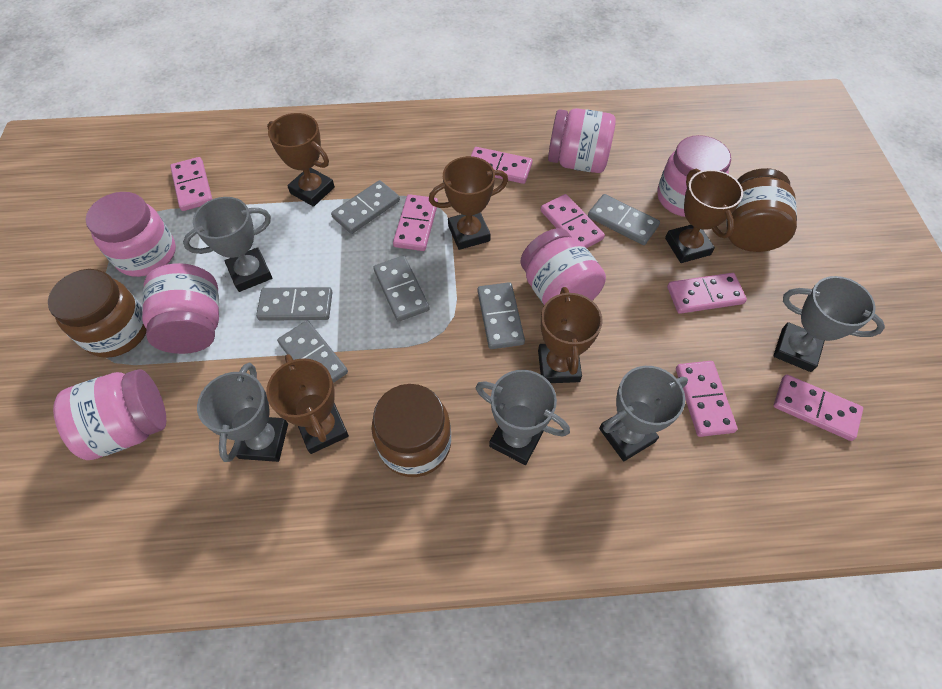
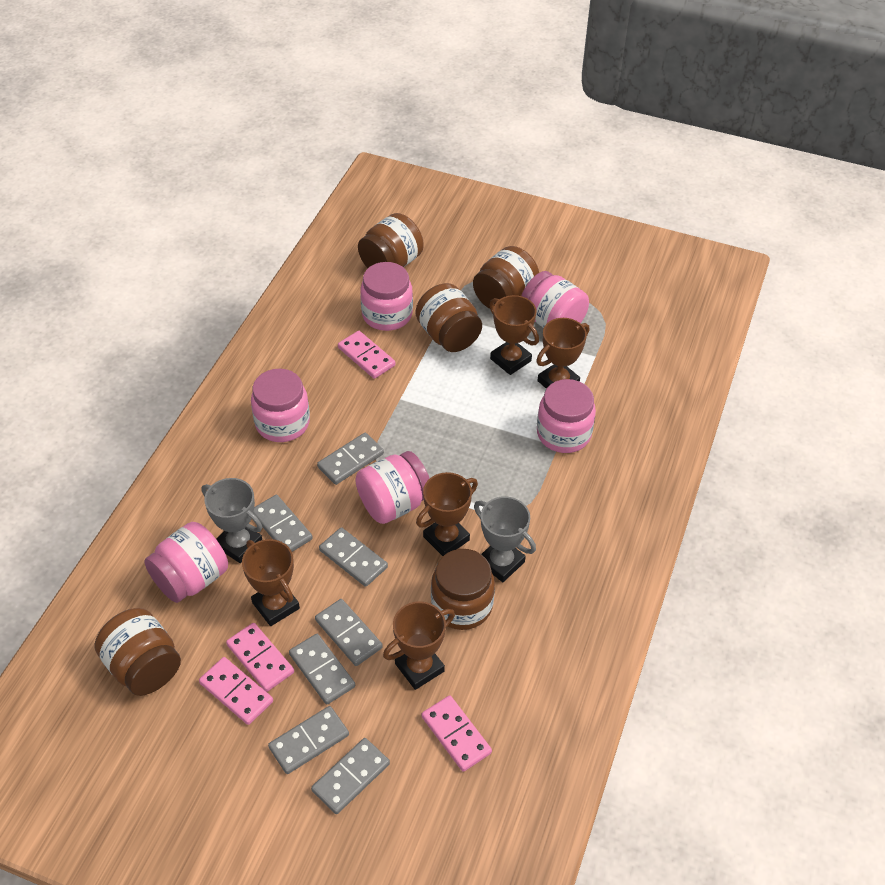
brown jar: 3 -> 5
grey domino: 6 -> 7
grey trophy: 5 -> 2
pink domino: 7 -> 4

